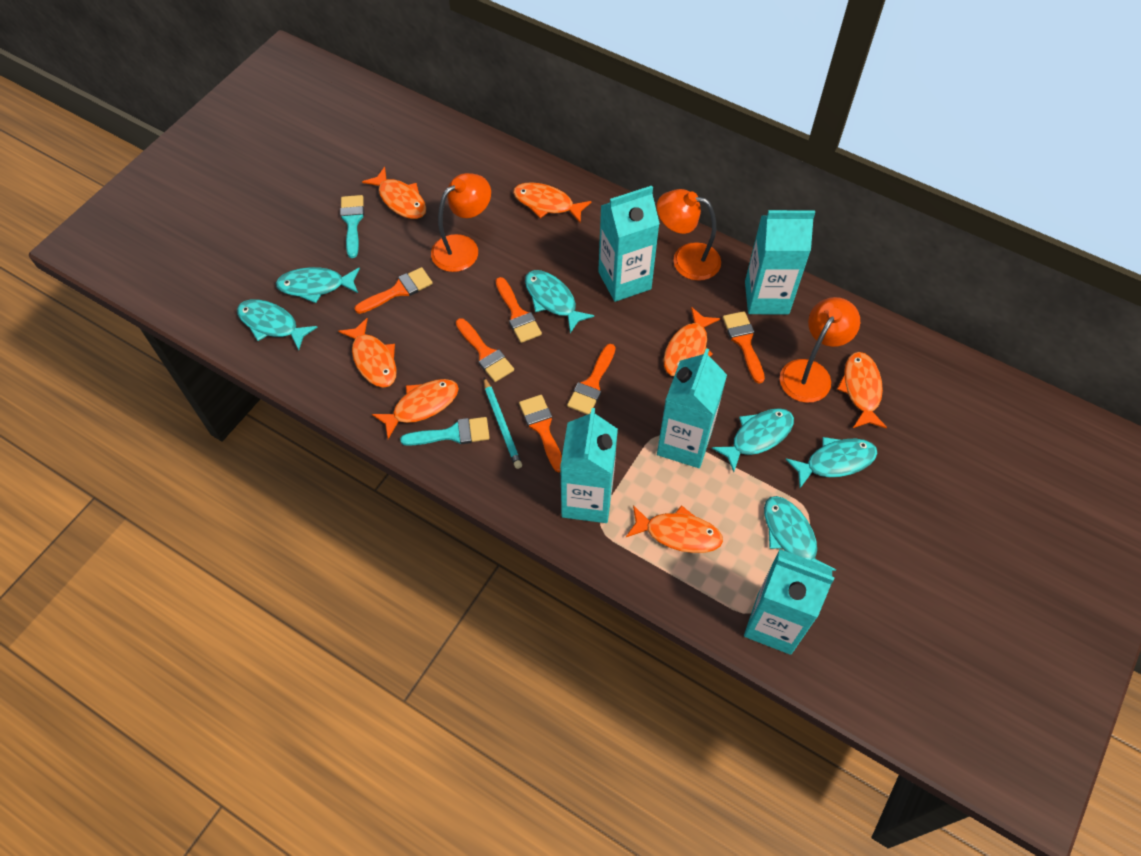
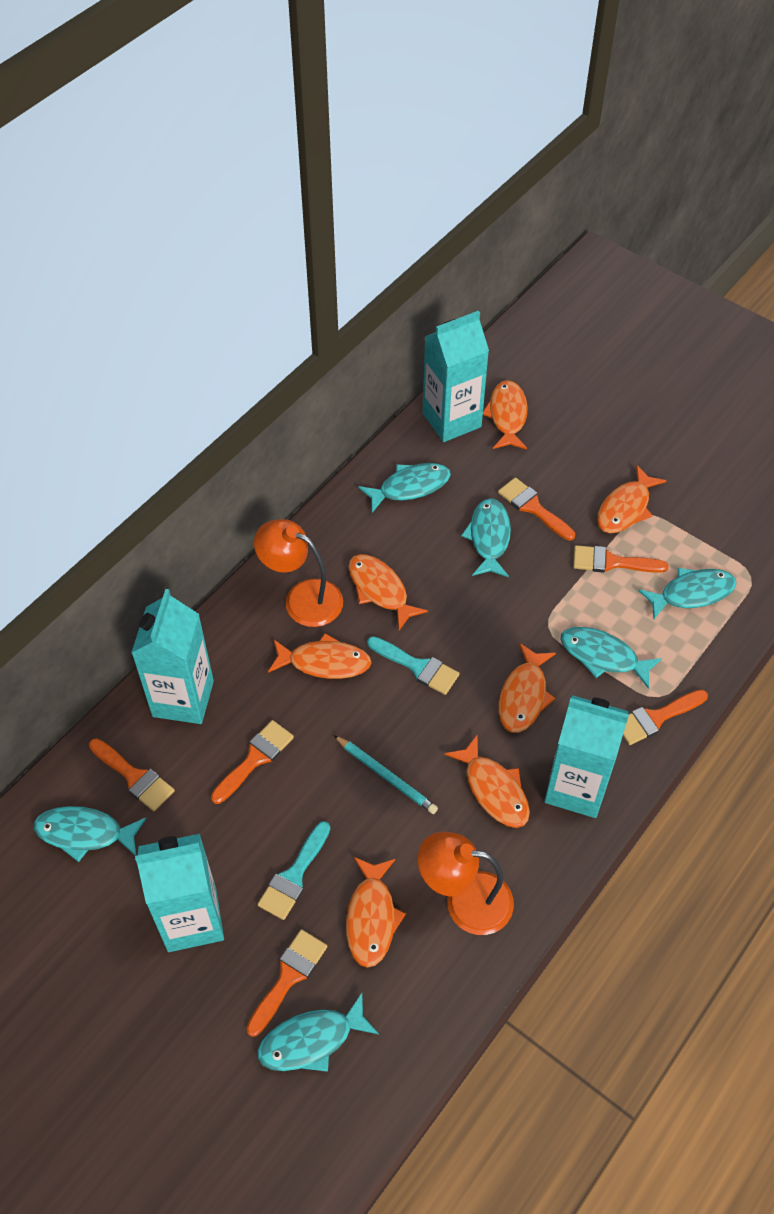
orange lamp: 3 -> 2
turquoise carton: 5 -> 4

